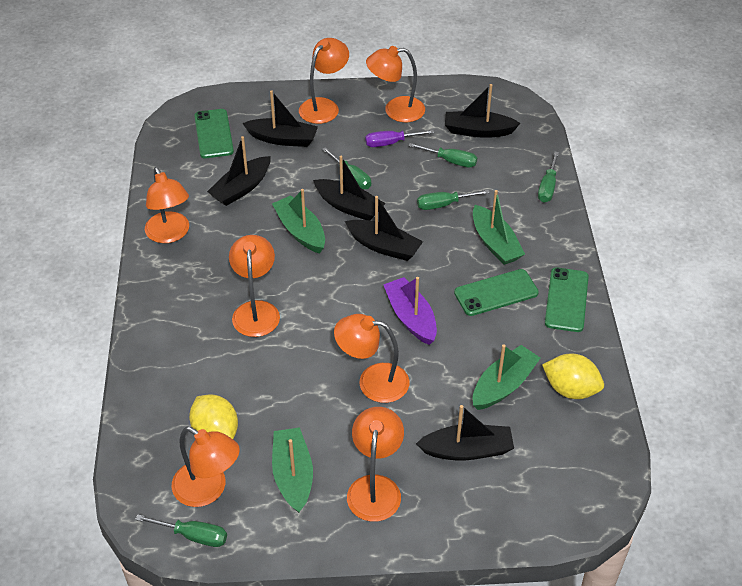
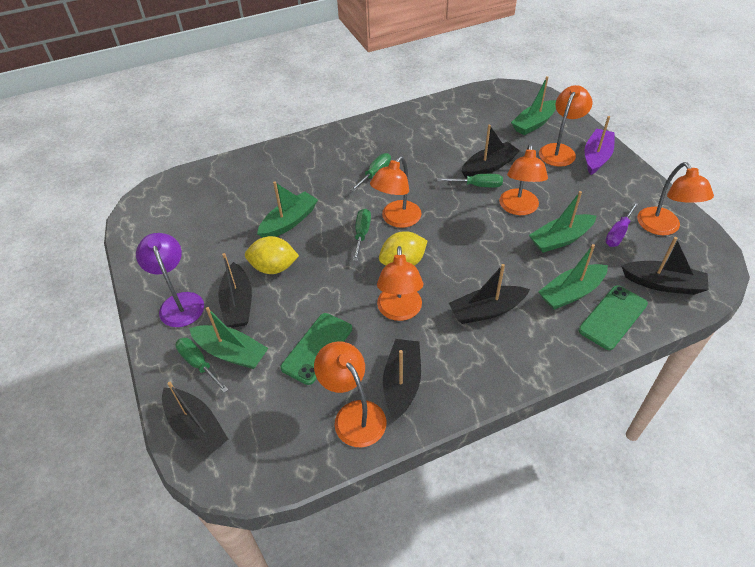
green boat: 4 -> 5
green phone: 3 -> 2
green screwdriver: 5 -> 4
orange lamp: 7 -> 6
purple lamp: 0 -> 1

